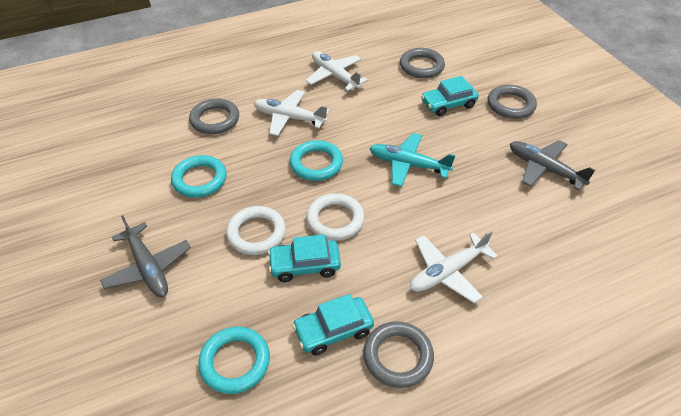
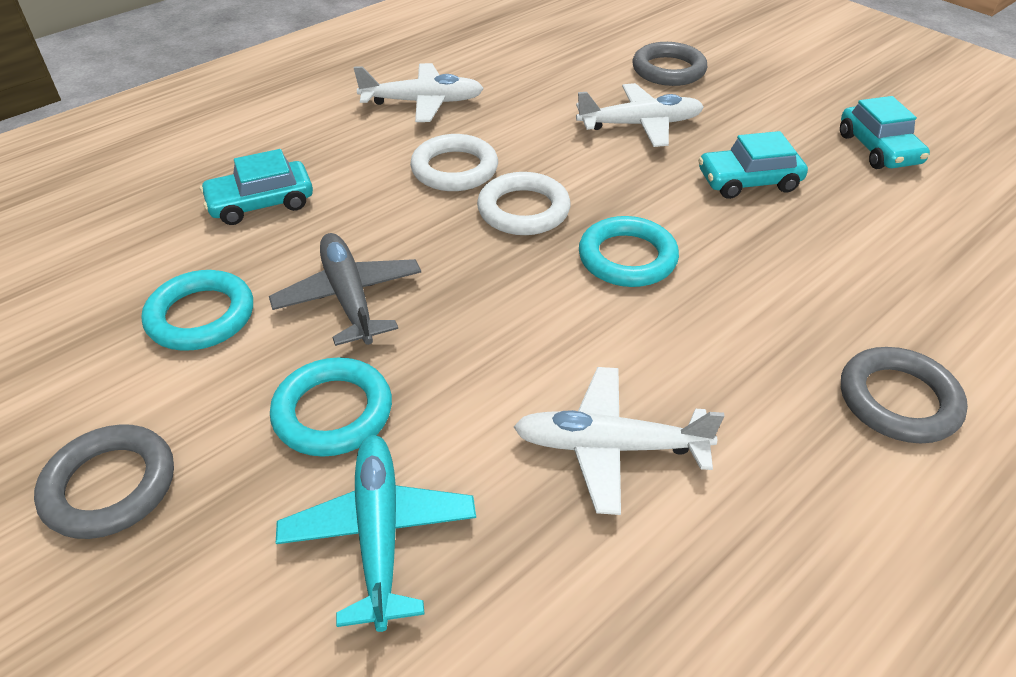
grey plane: 2 -> 1
grey ring: 4 -> 3

